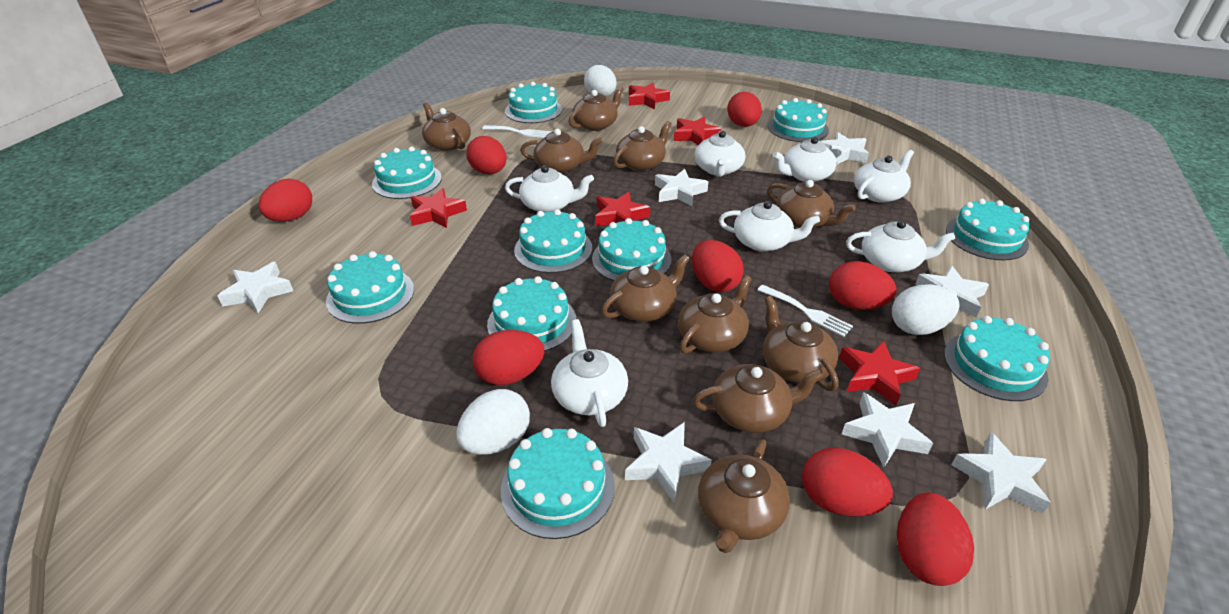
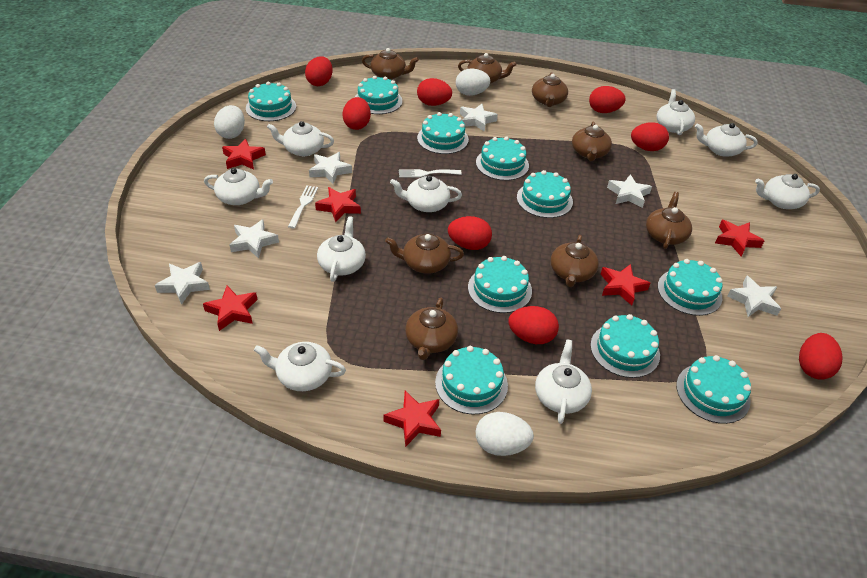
brown teapot: 10 -> 8
red star: 5 -> 6
white star: 7 -> 6
white teapot: 7 -> 9

